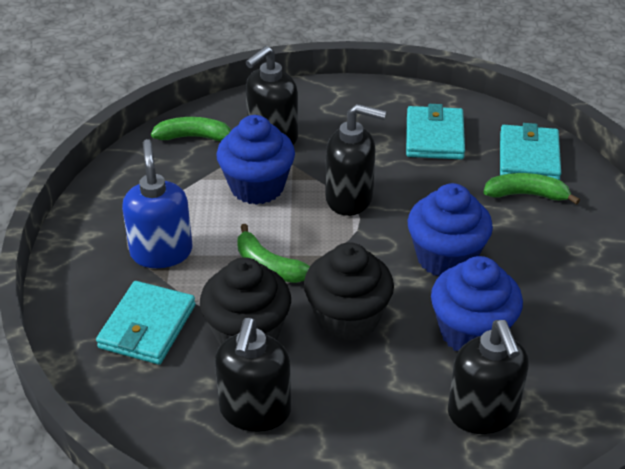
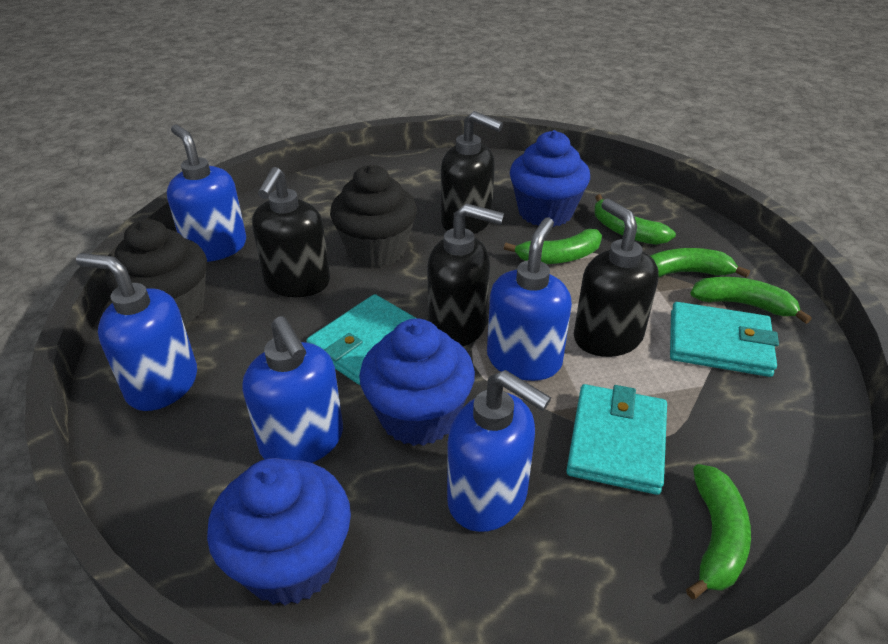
blue soap dispenser: 1 -> 5
green banana: 3 -> 5

